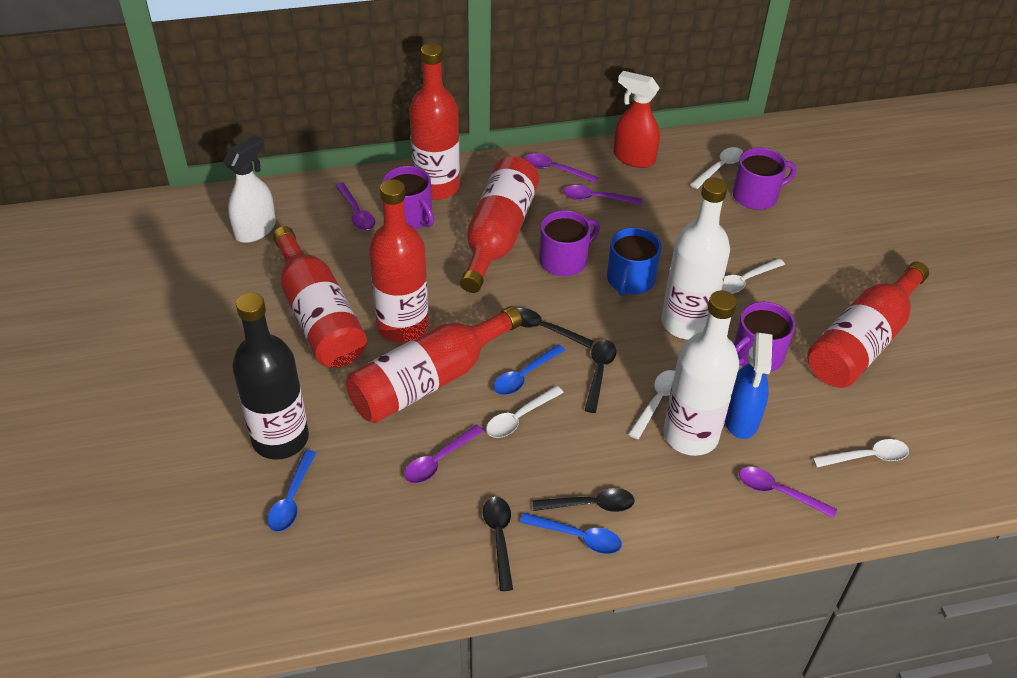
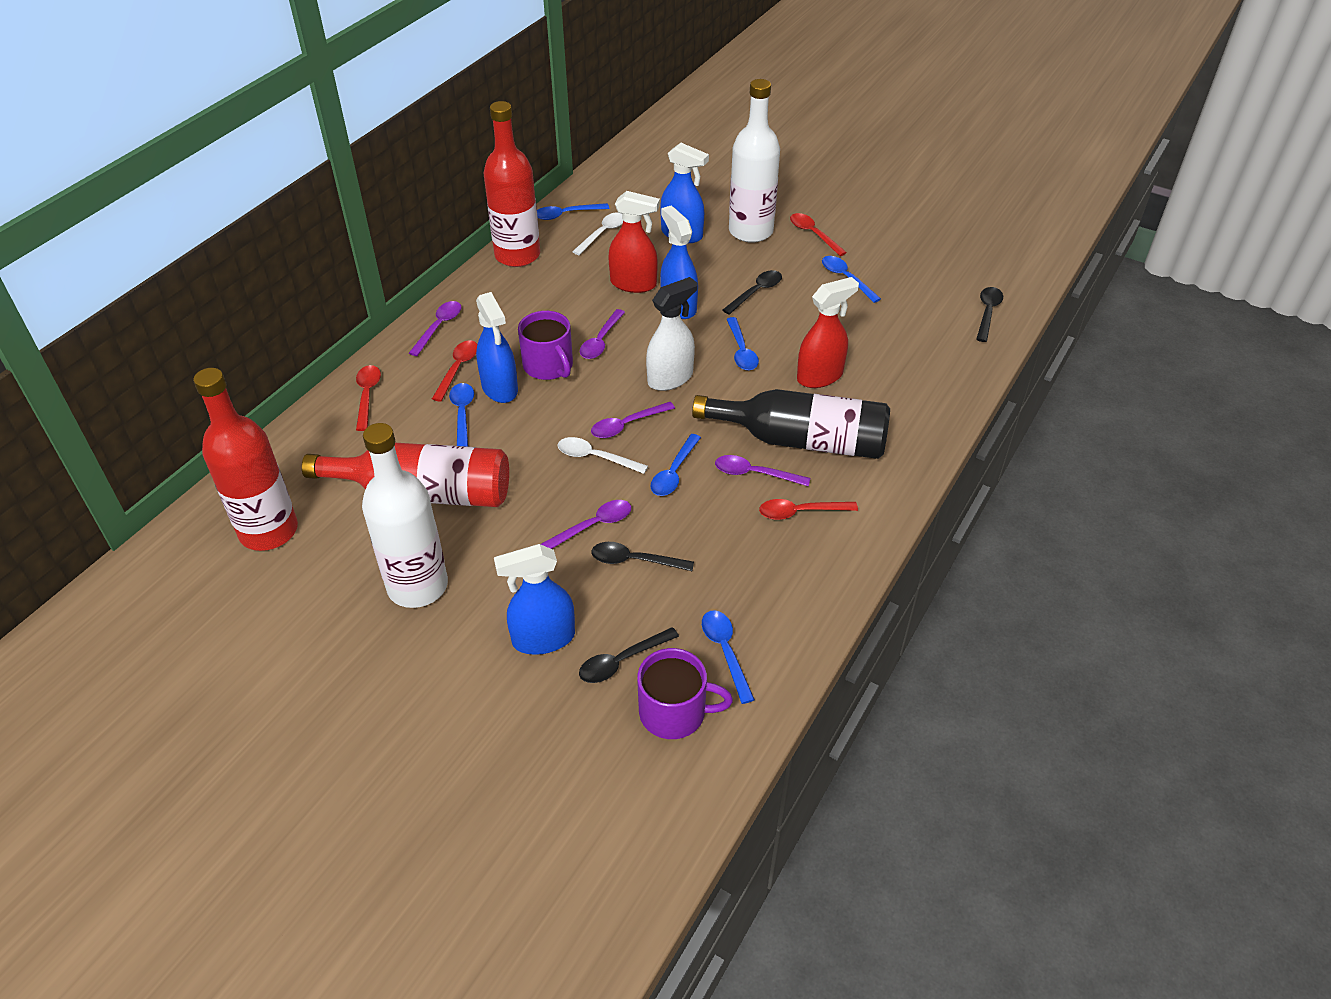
blue mug: 1 -> 0
blue spoon: 3 -> 6
blue spray bottle: 1 -> 4
purple mug: 4 -> 2
red bottle: 6 -> 3
red spoon: 0 -> 4
red spray bottle: 1 -> 2
white spoon: 5 -> 2

